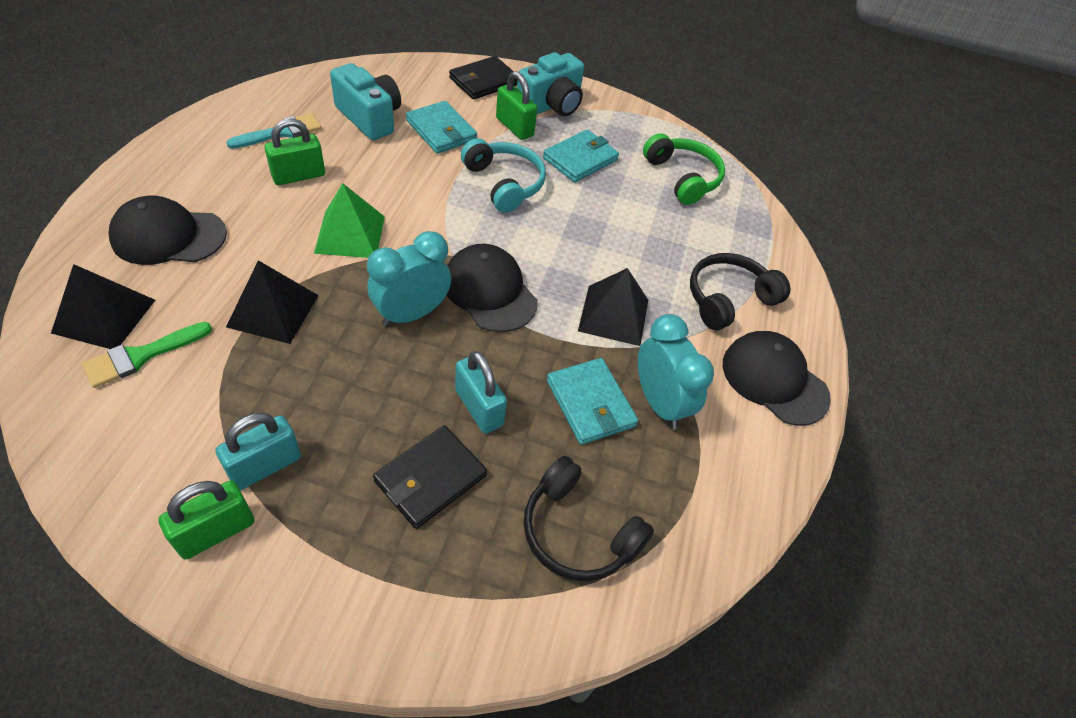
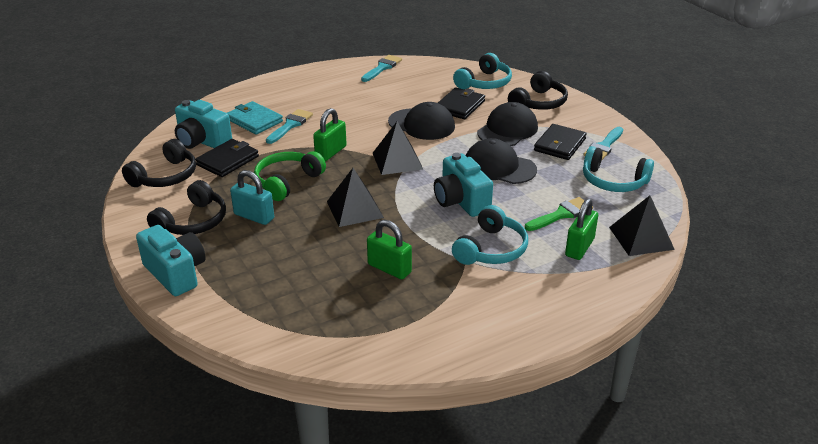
black headphones: 2 -> 3
black wallet: 2 -> 3
green pyramid: 1 -> 0
turquoise brush: 1 -> 3
turquoise camera: 2 -> 3
turquoise clock: 2 -> 0
turquoise headphones: 1 -> 3
turquoise padlock: 2 -> 1
turquoise wallet: 3 -> 1

